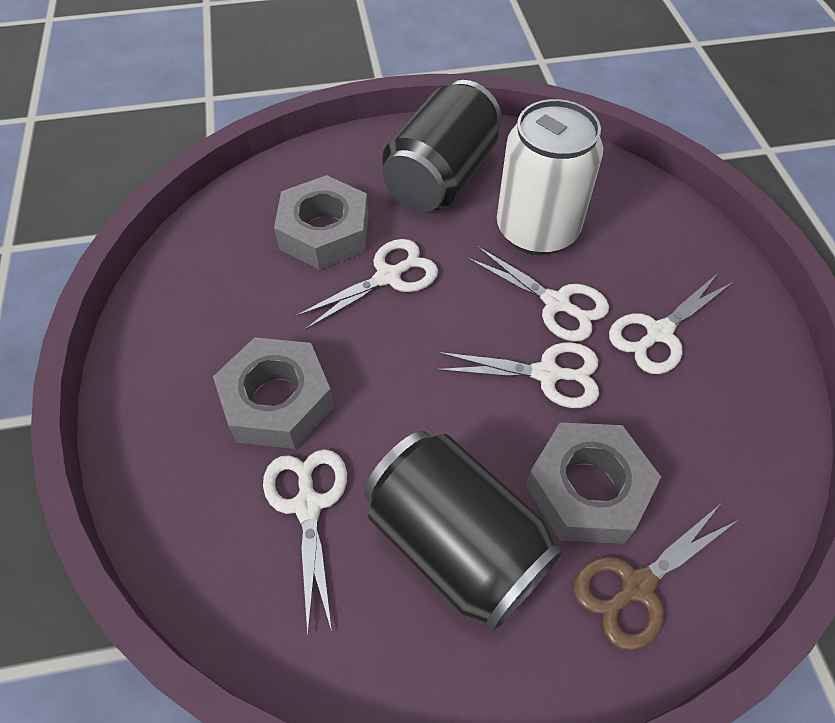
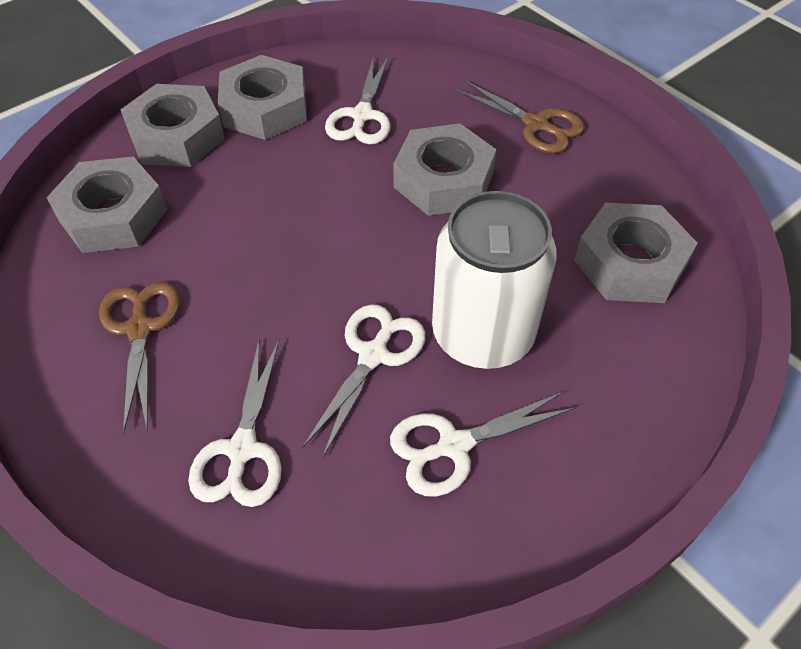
black can: 2 -> 0
brown scissors: 1 -> 2
grey nut: 3 -> 5
white scissors: 5 -> 4

